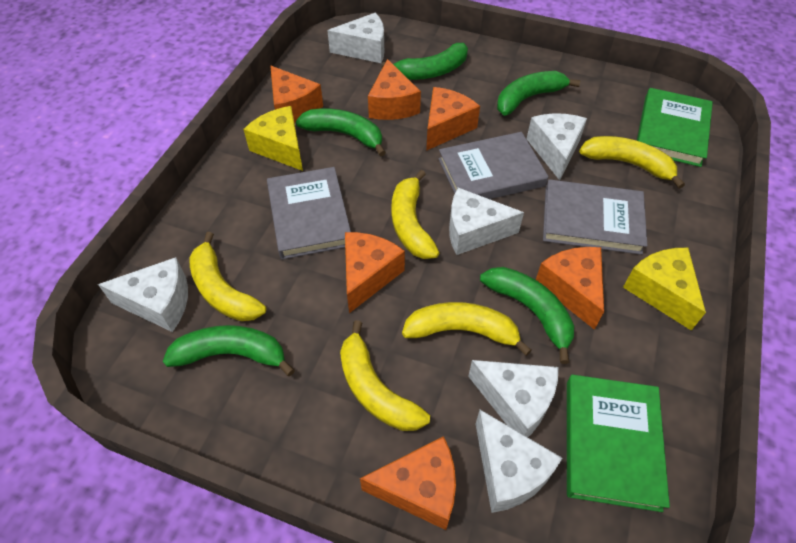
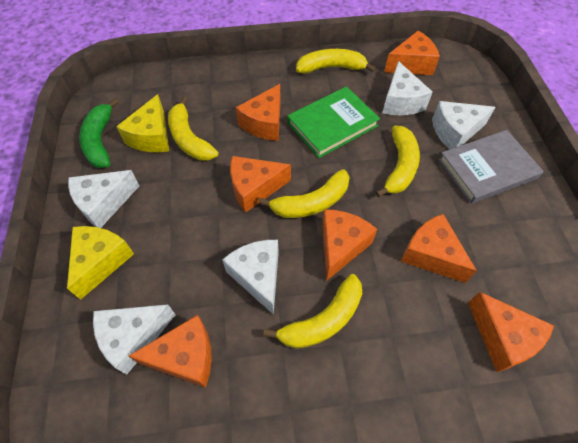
green banana: 5 -> 1
green book: 2 -> 1
grey book: 3 -> 1
orange cheese: 6 -> 7
white cheese: 6 -> 5

